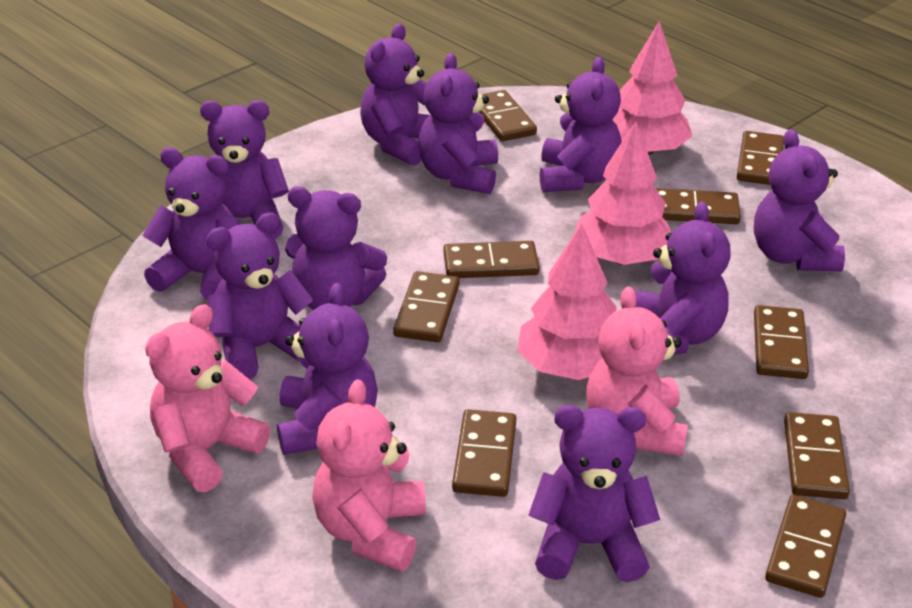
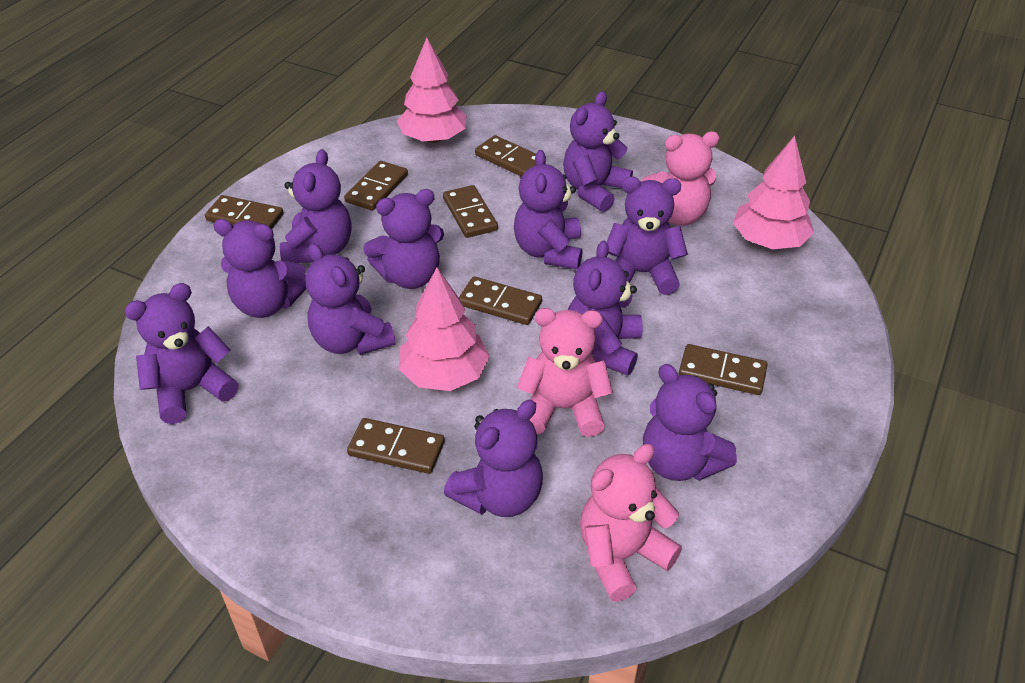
brown domino: 9 -> 7

